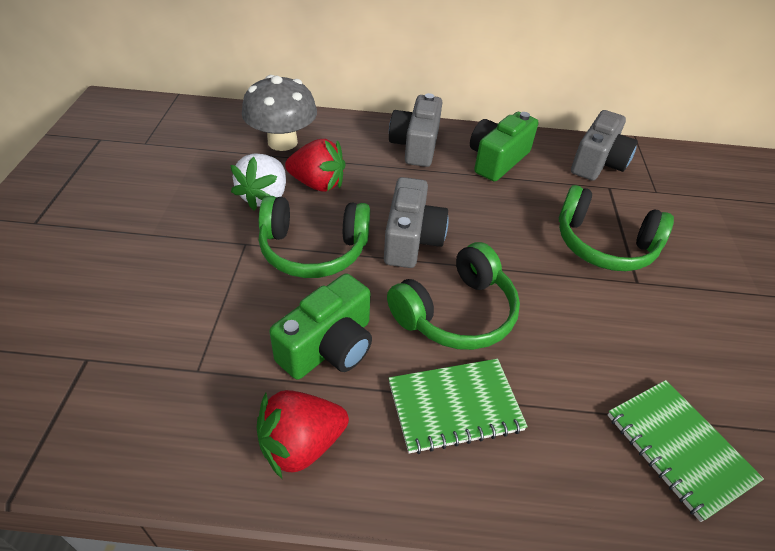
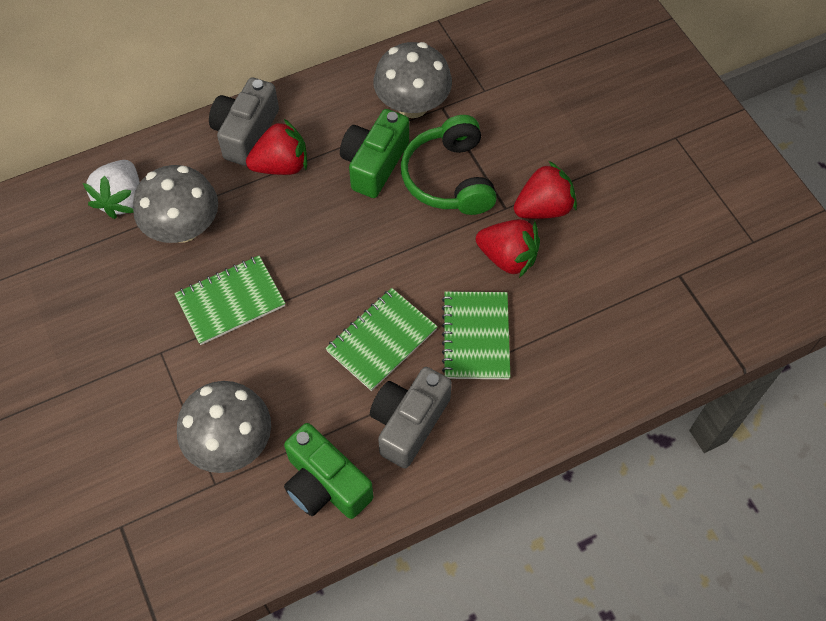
green headphones: 3 -> 1
green notebook: 2 -> 3
grey camera: 3 -> 2
grey mushroom: 1 -> 3
red strawberry: 2 -> 3

